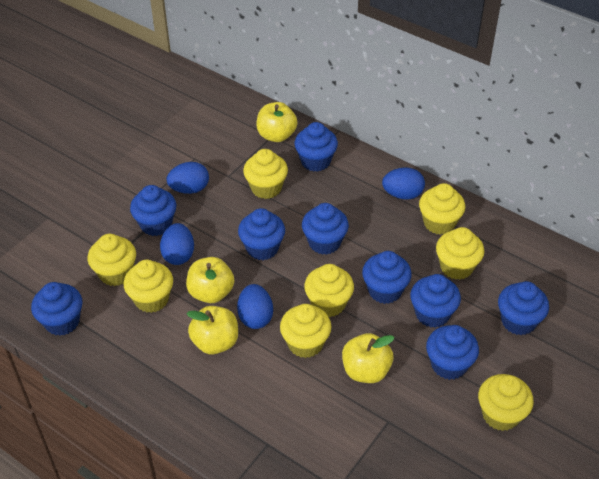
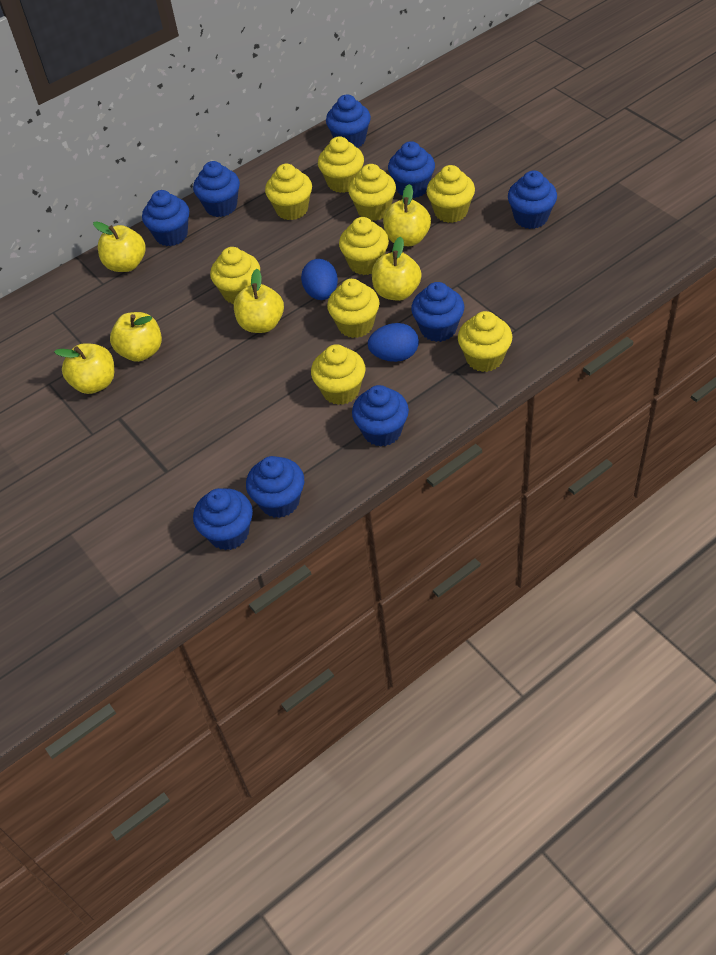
blue egg: 4 -> 2
yellow apple: 4 -> 6
yellow cupcake: 8 -> 9

